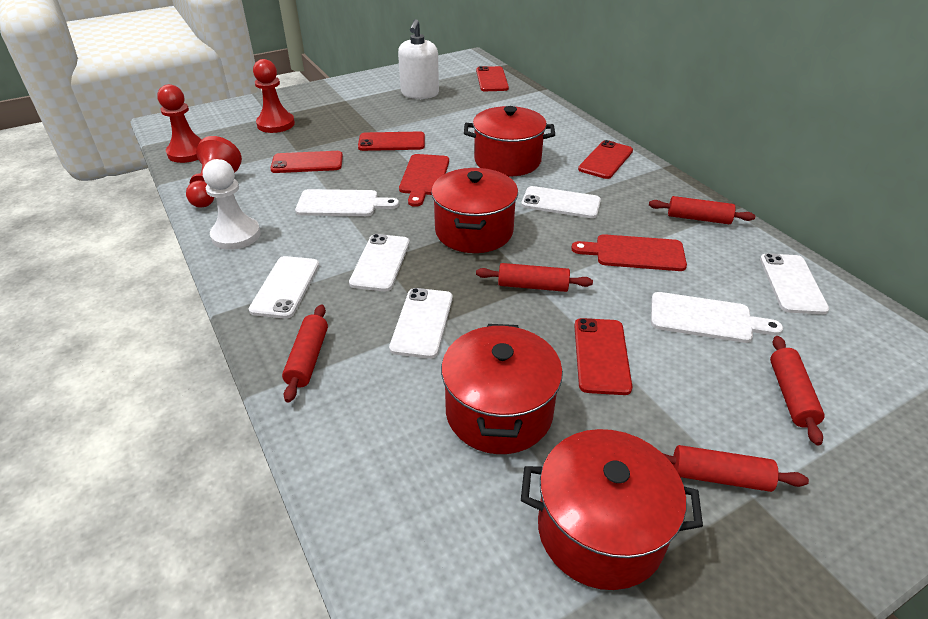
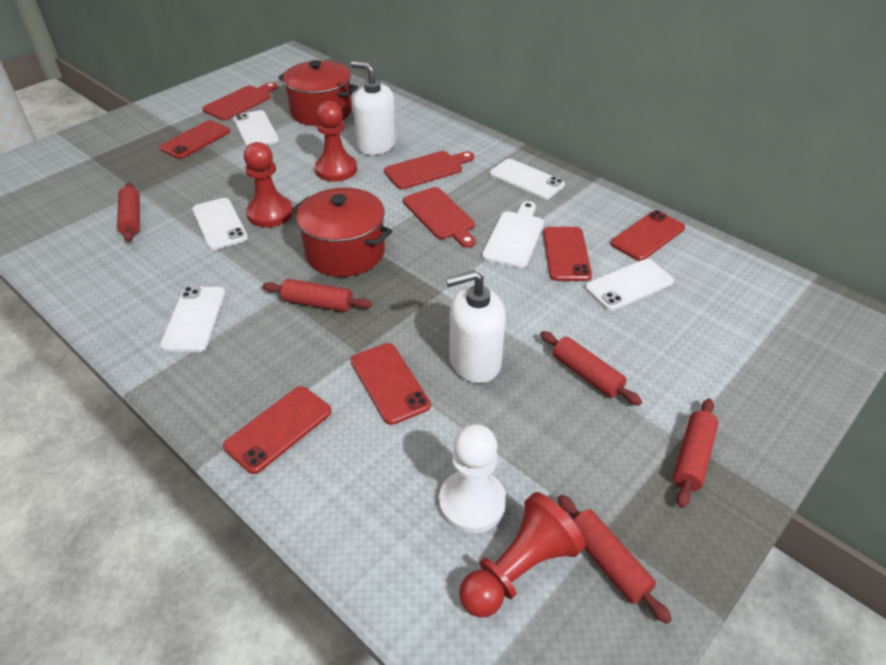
red cutting board: 2 -> 3
red pot: 4 -> 2
white cutting board: 2 -> 1
white soap dispenser: 1 -> 2

